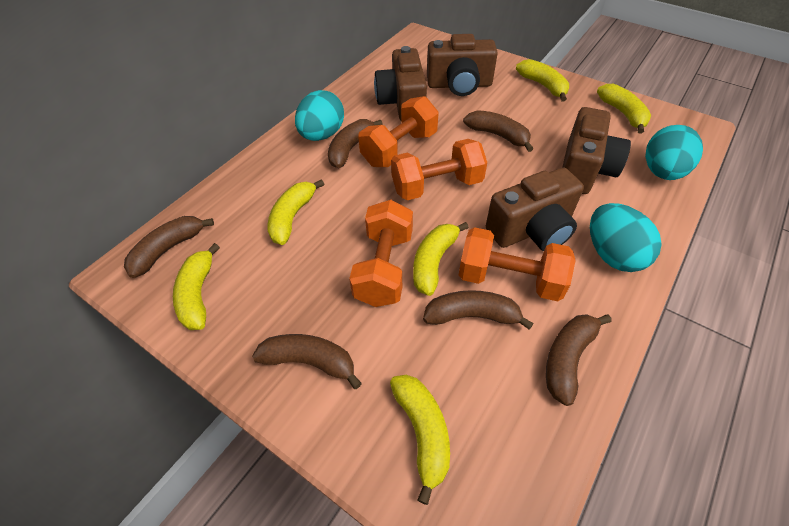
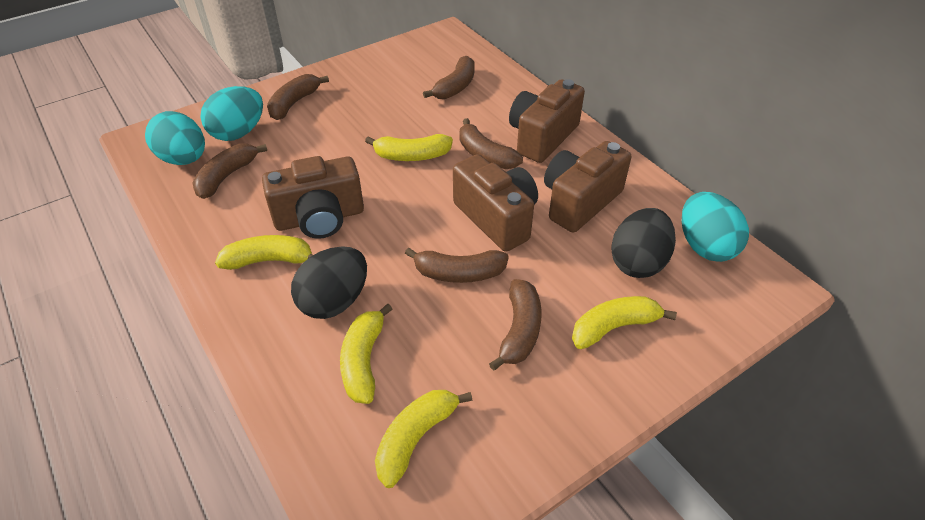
black egg: 0 -> 2
orange dumbbell: 4 -> 0
yellow banana: 6 -> 5

